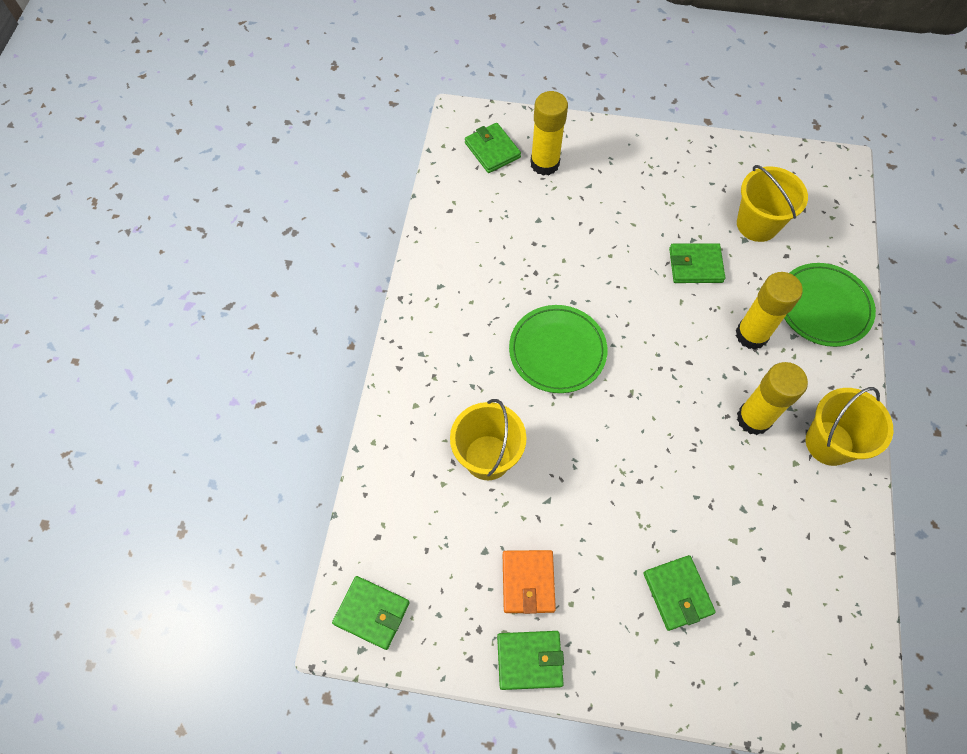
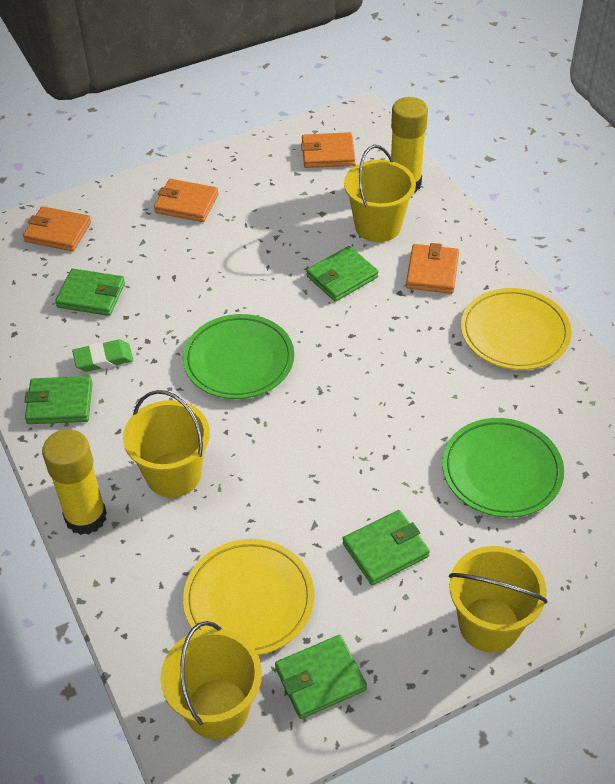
green eraser: 0 -> 1
orange wallet: 1 -> 4
yellow bucket: 3 -> 4
yellow glue stick: 3 -> 2
yellow plate: 0 -> 2

